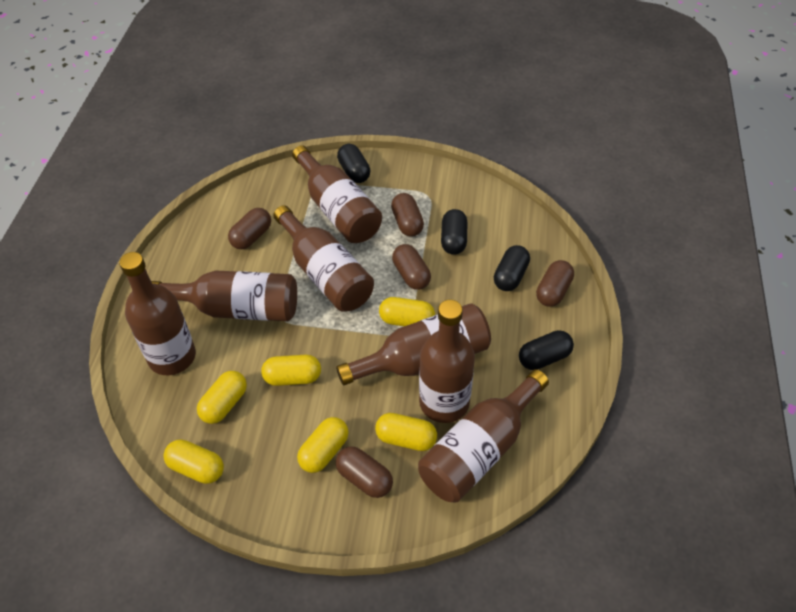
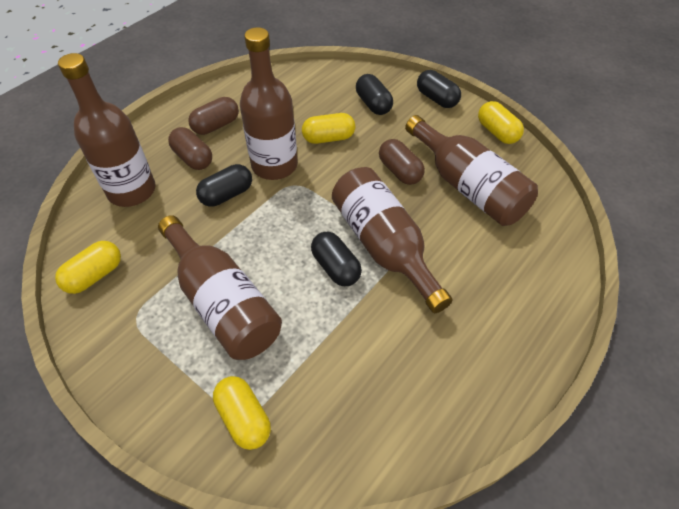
brown bottle: 7 -> 5
brown capsule: 5 -> 3
yellow capsule: 6 -> 4

